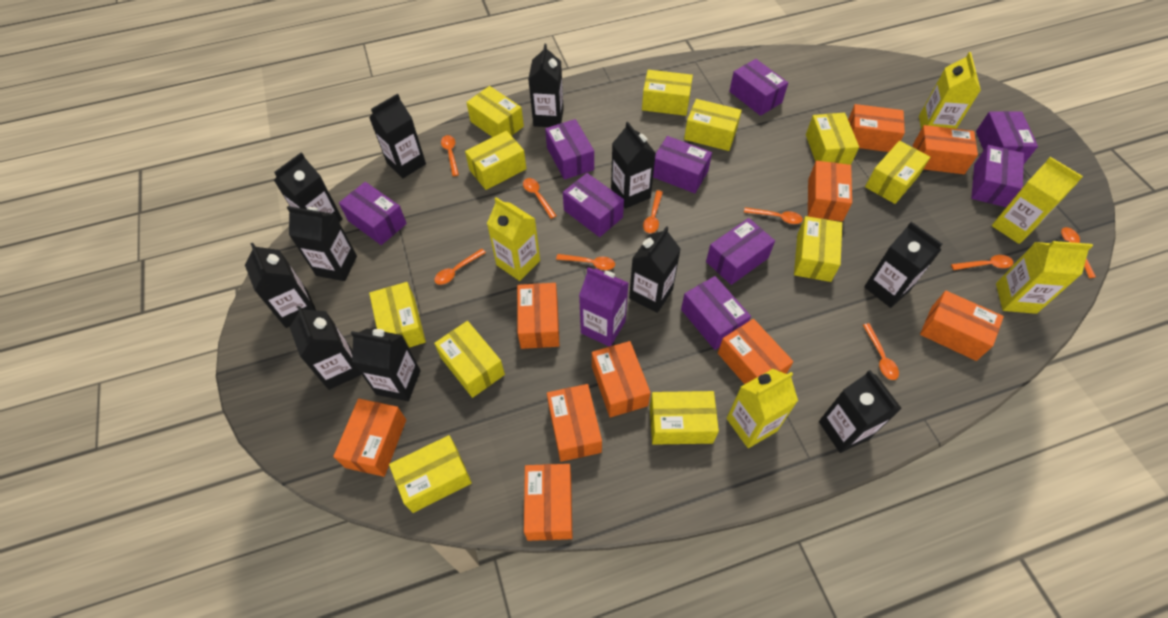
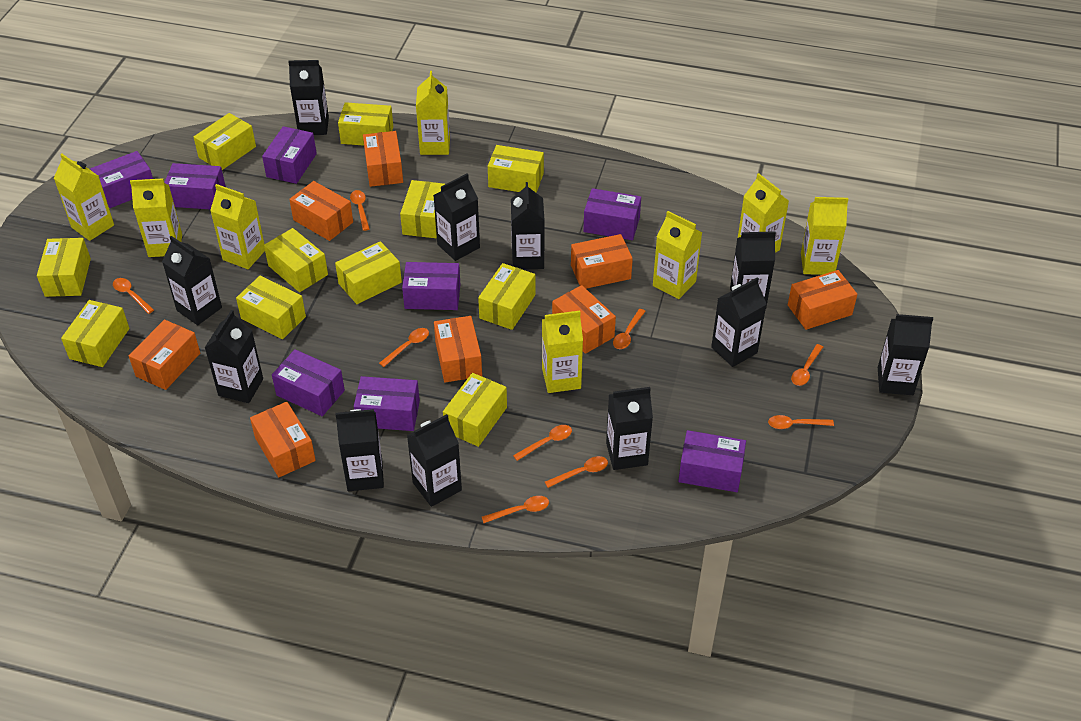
orange box: 10 -> 8
purple box: 9 -> 8
purple carton: 1 -> 0
yellow carton: 5 -> 8

